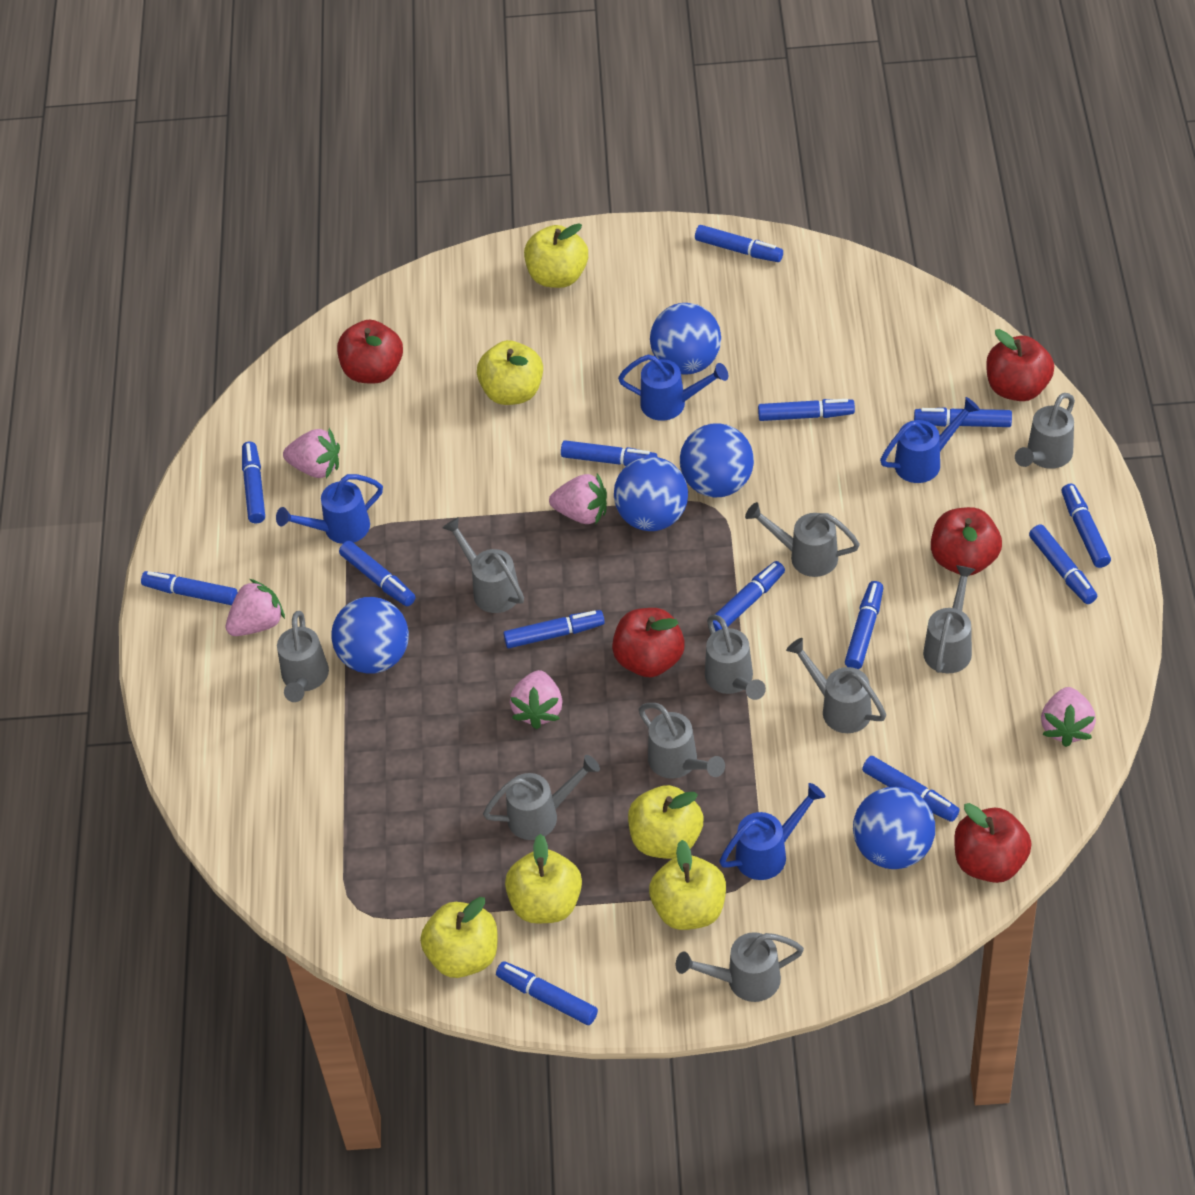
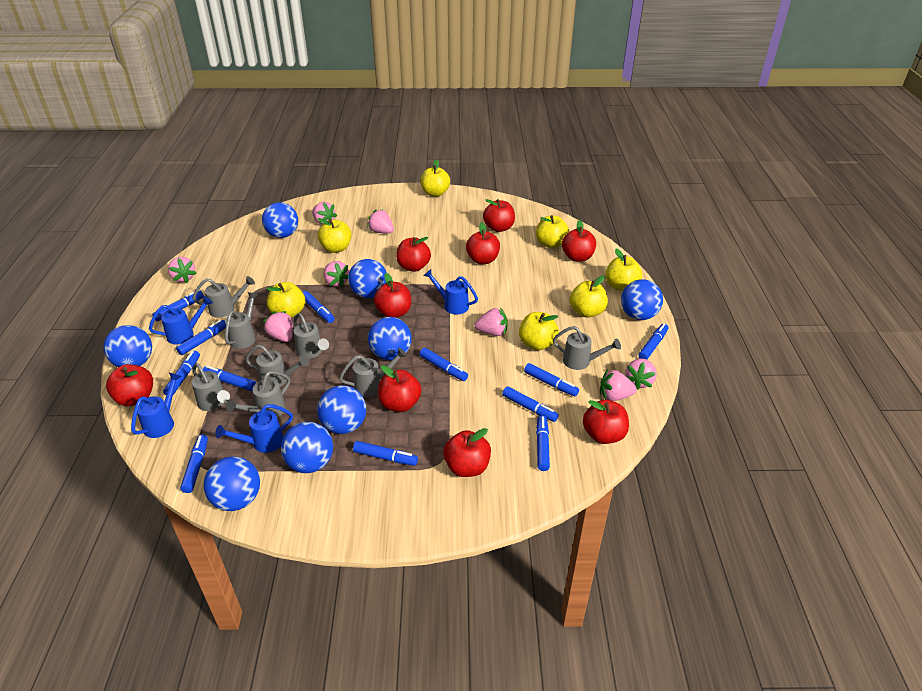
blue ball: 5 -> 8
blue marker: 14 -> 12
grey watering can: 10 -> 8
pink strawberry: 5 -> 8
red apple: 5 -> 9
yellow apple: 6 -> 7

